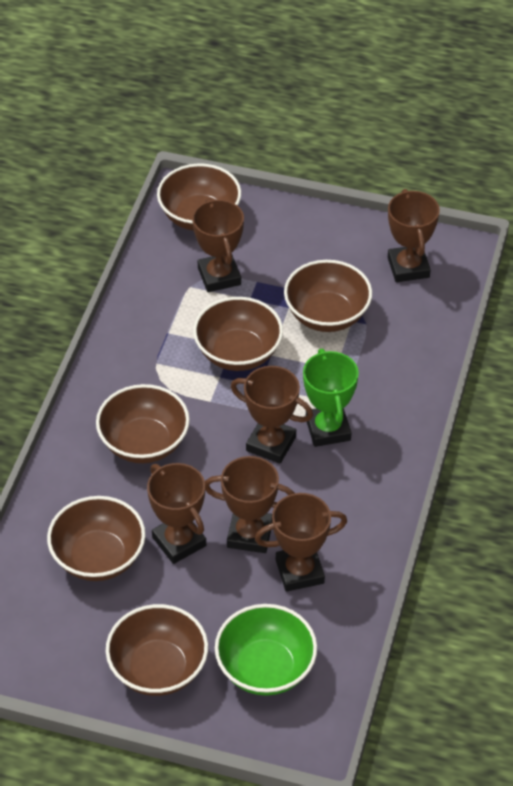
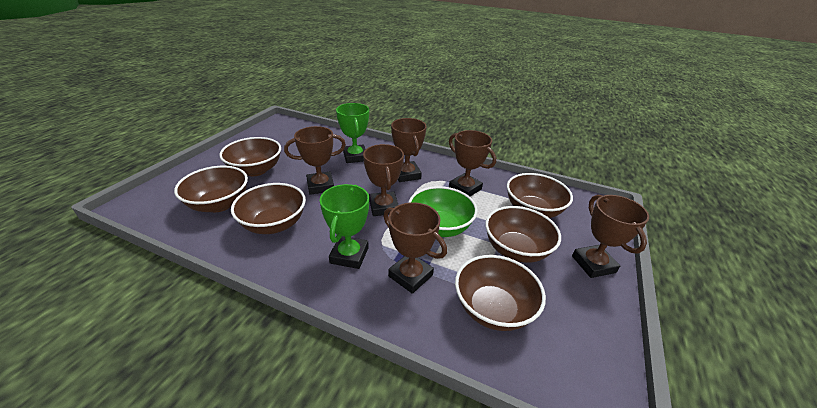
green trophy: 1 -> 2

